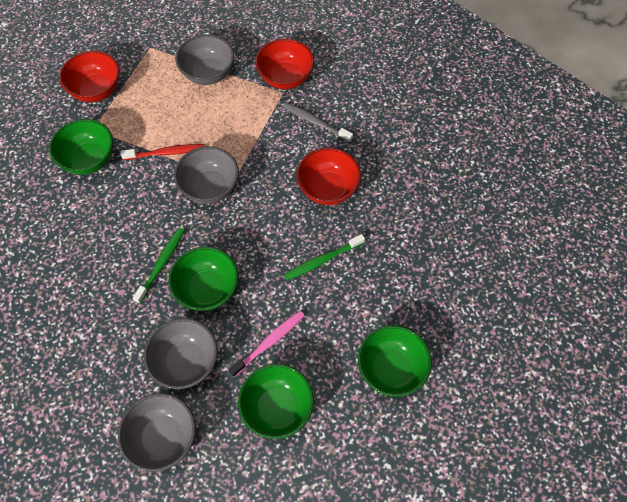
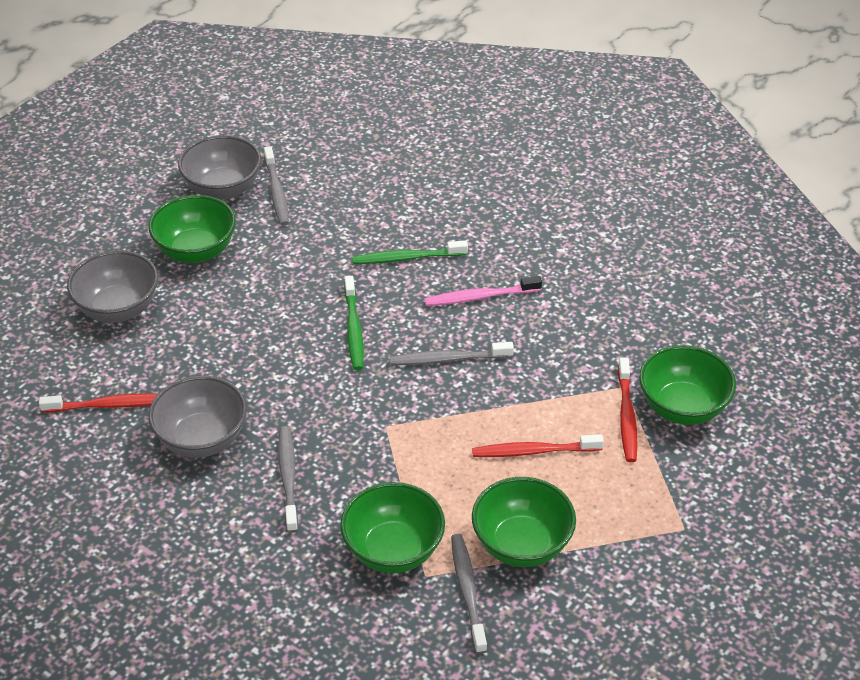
grey bowl: 4 -> 3
grey toothbrush: 1 -> 4
red bowl: 3 -> 0
red toothbrush: 1 -> 3

